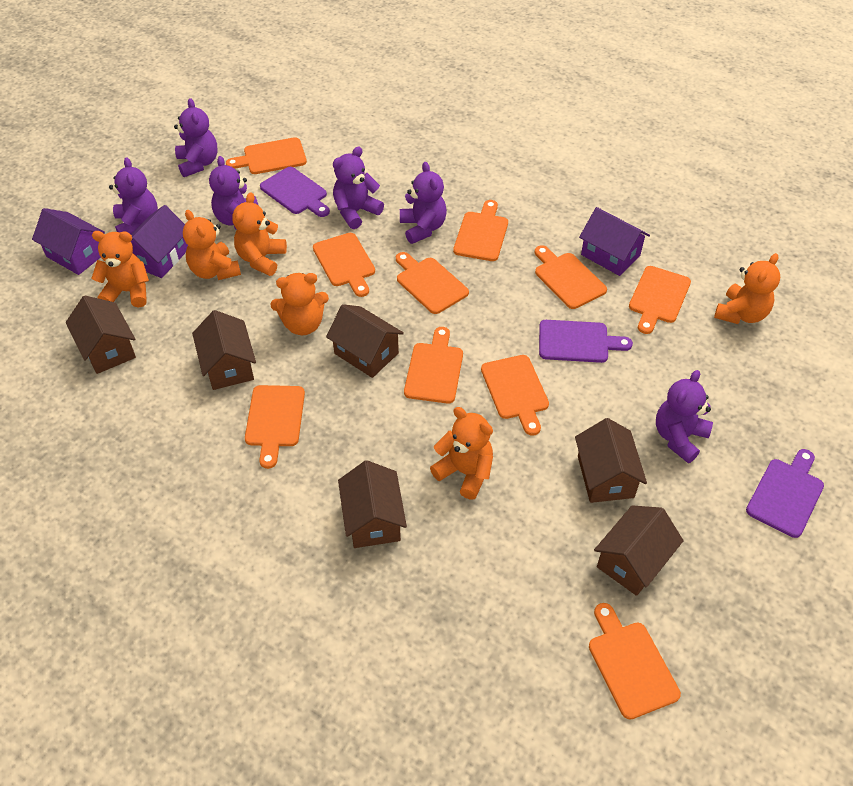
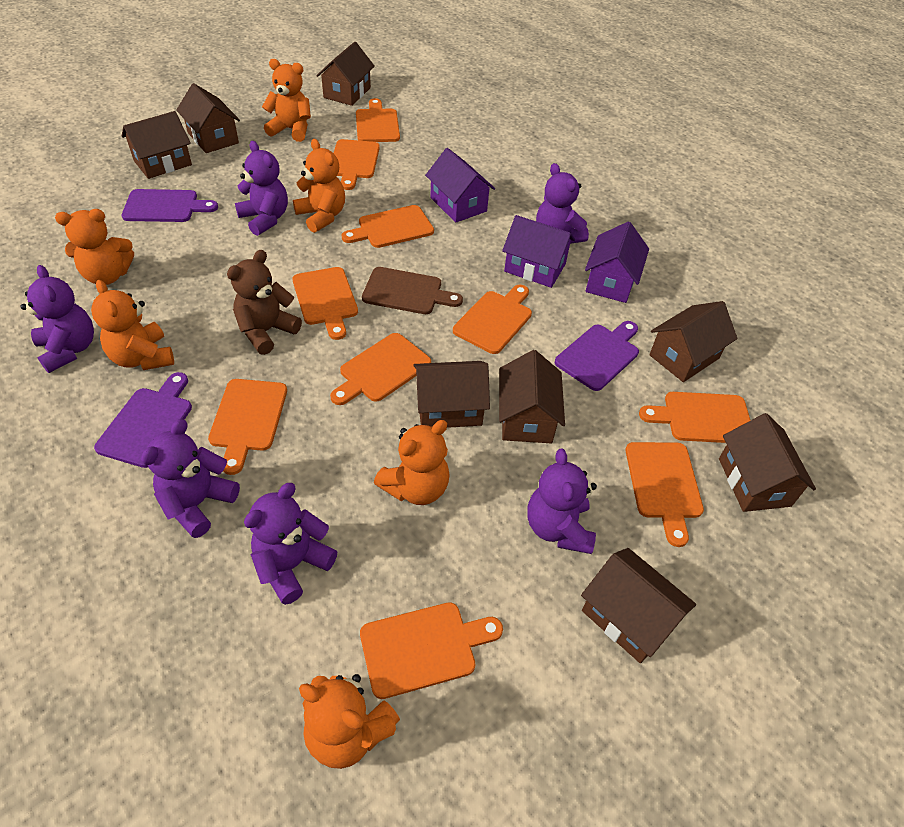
brown cutting board: 0 -> 1
brown house: 6 -> 8
brown teddy bear: 0 -> 1

